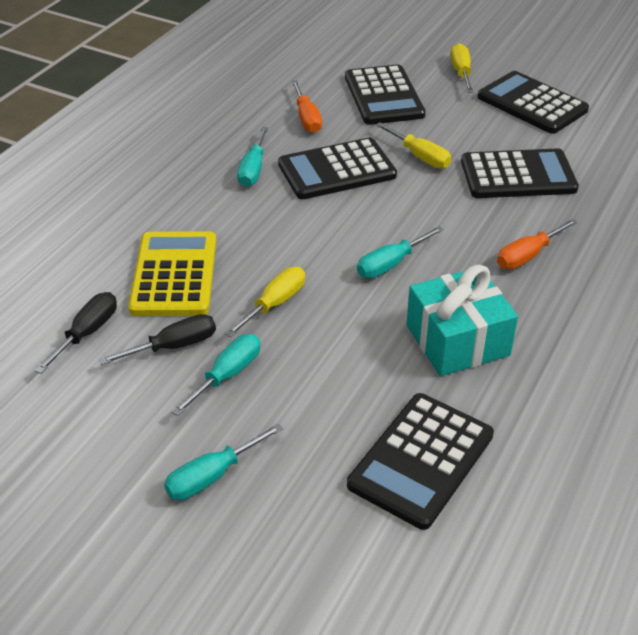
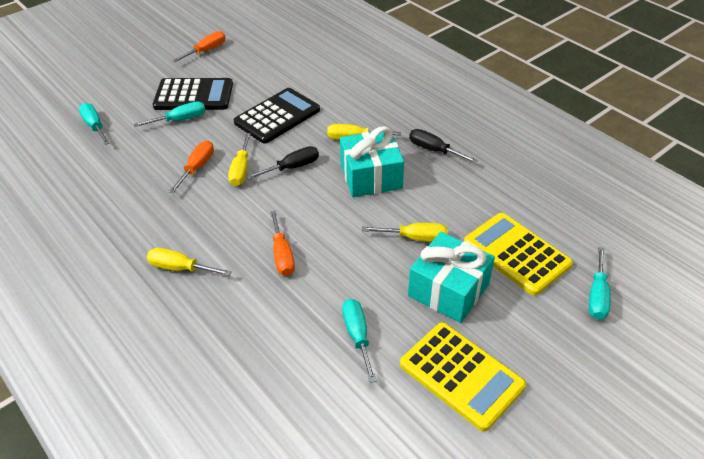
black calculator: 5 -> 2
orange screwdriver: 2 -> 3
turquoise gift: 1 -> 2
yellow calculator: 1 -> 2
yellow screwdriver: 3 -> 4

